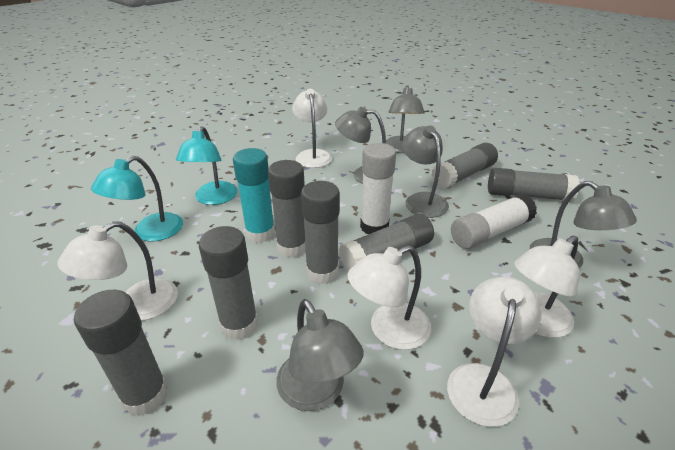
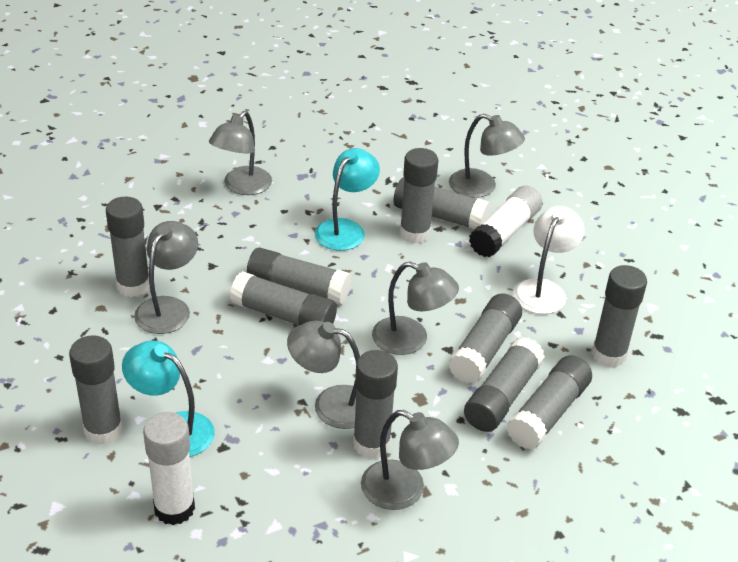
grey glue stick: 7 -> 11
grey lamp: 5 -> 6
turquoise glue stick: 1 -> 0
white lamp: 5 -> 1

